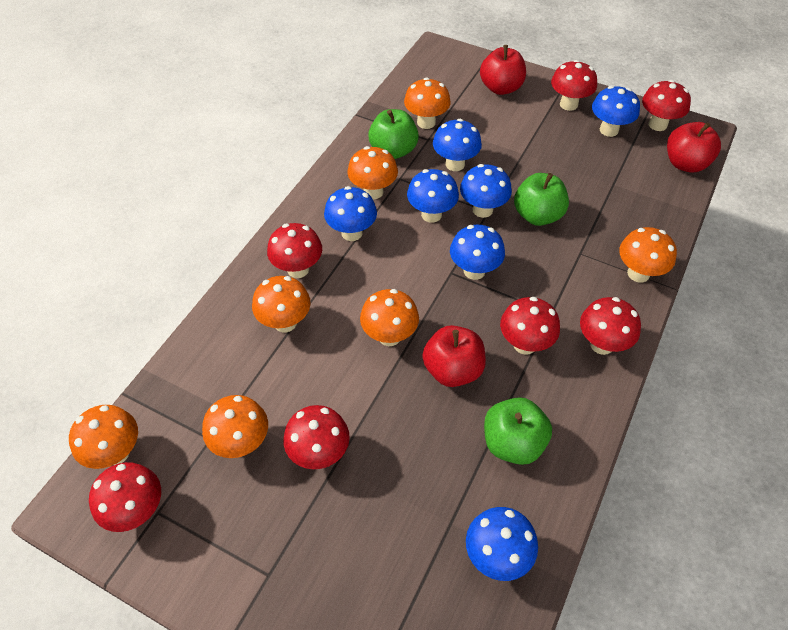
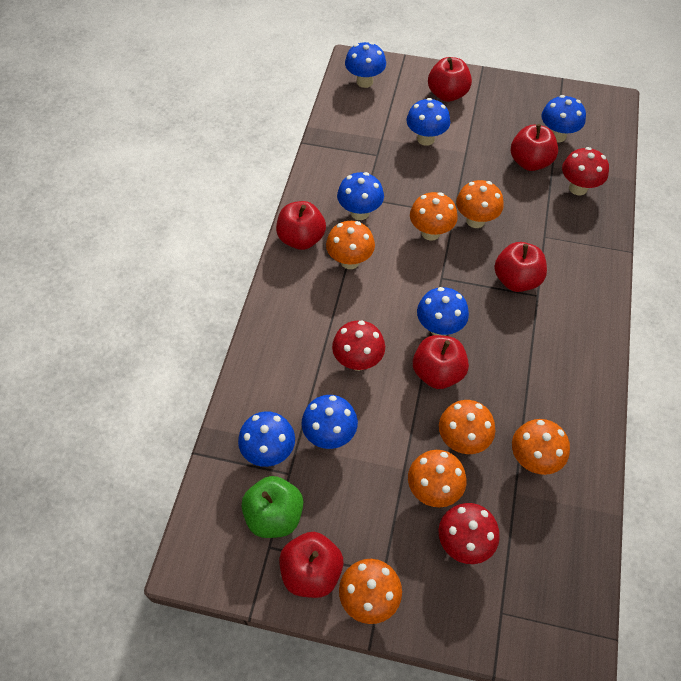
green apple: 3 -> 1
red apple: 3 -> 6
red mushroom: 7 -> 3

